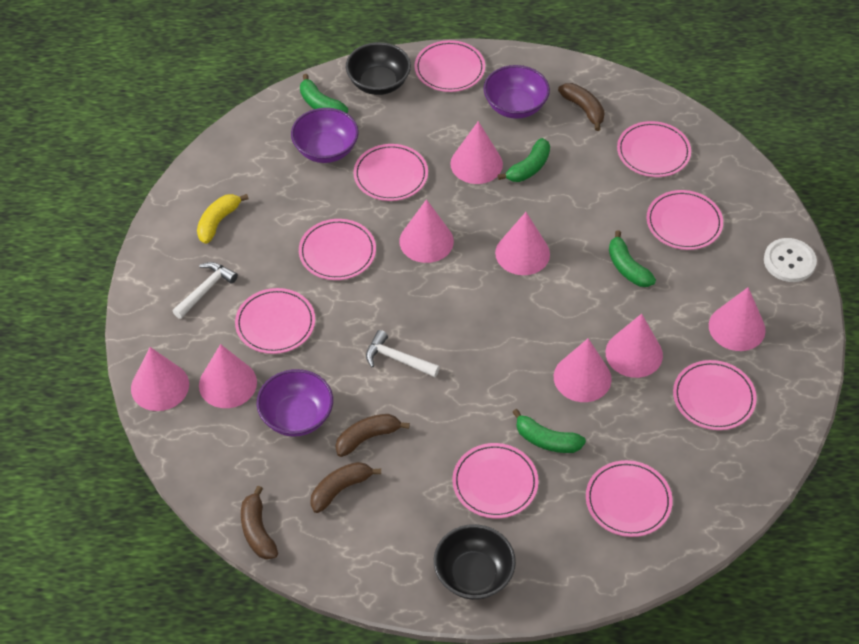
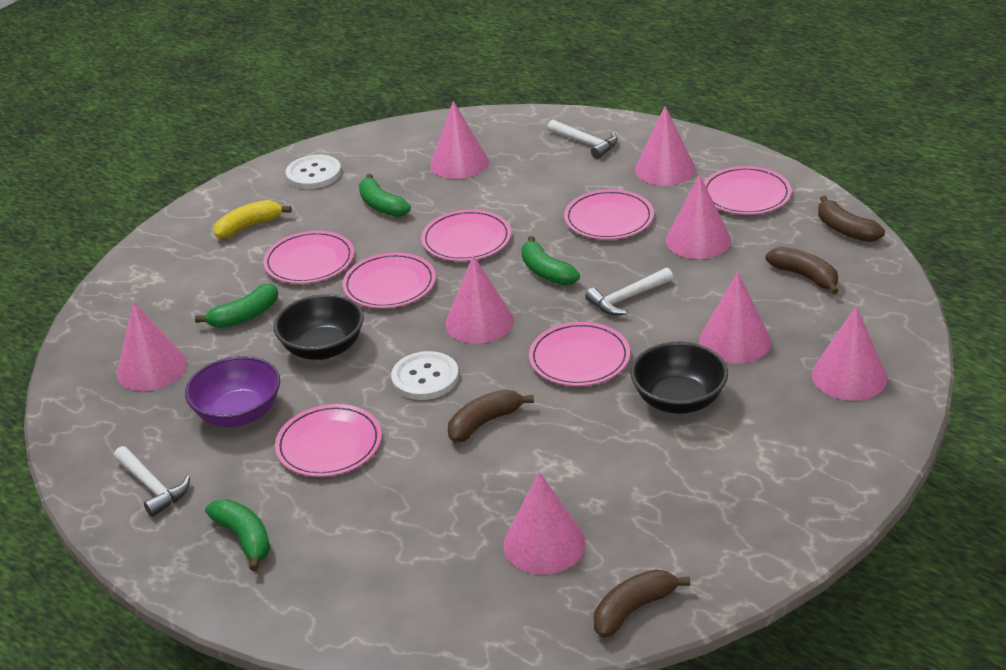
pink plate: 9 -> 7
purple bowl: 3 -> 1
white button: 1 -> 2
white hammer: 2 -> 3

